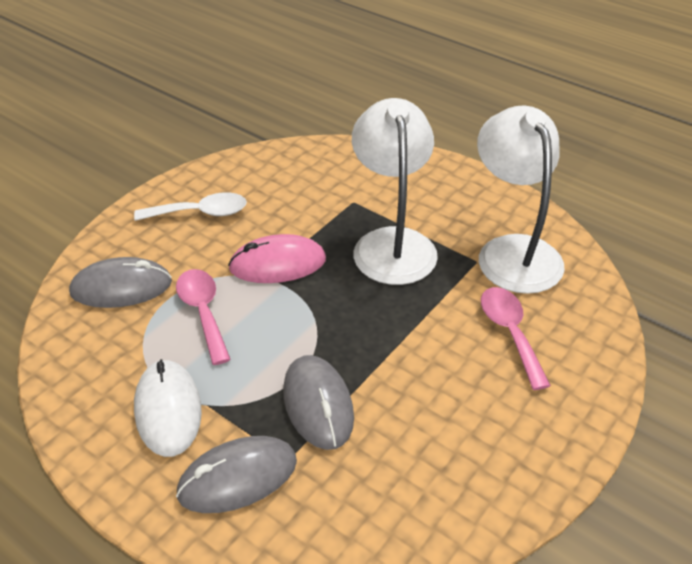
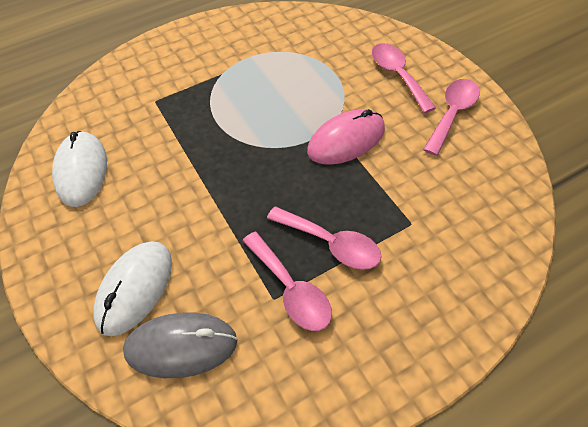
grey mouse: 3 -> 1
pink spoon: 2 -> 4
white lamp: 2 -> 0
white mouse: 1 -> 2
white spoon: 1 -> 0

